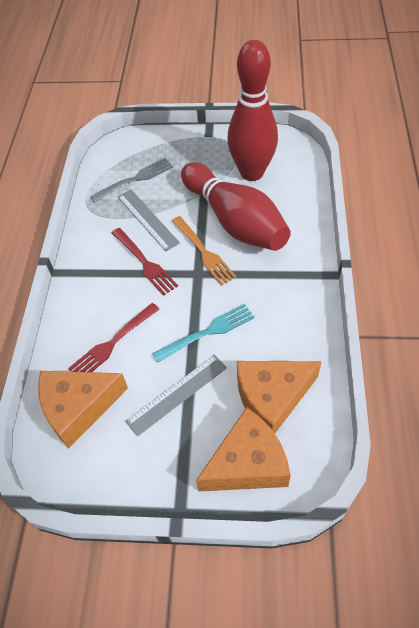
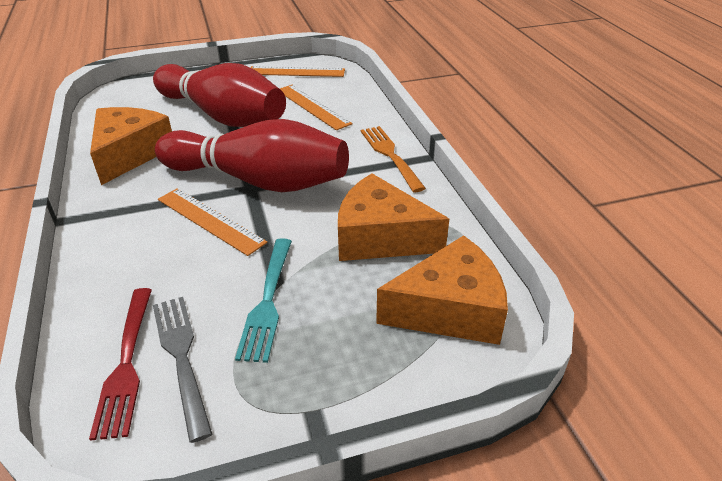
grey ruler: 2 -> 0
orange ruler: 0 -> 3
red fork: 2 -> 1

